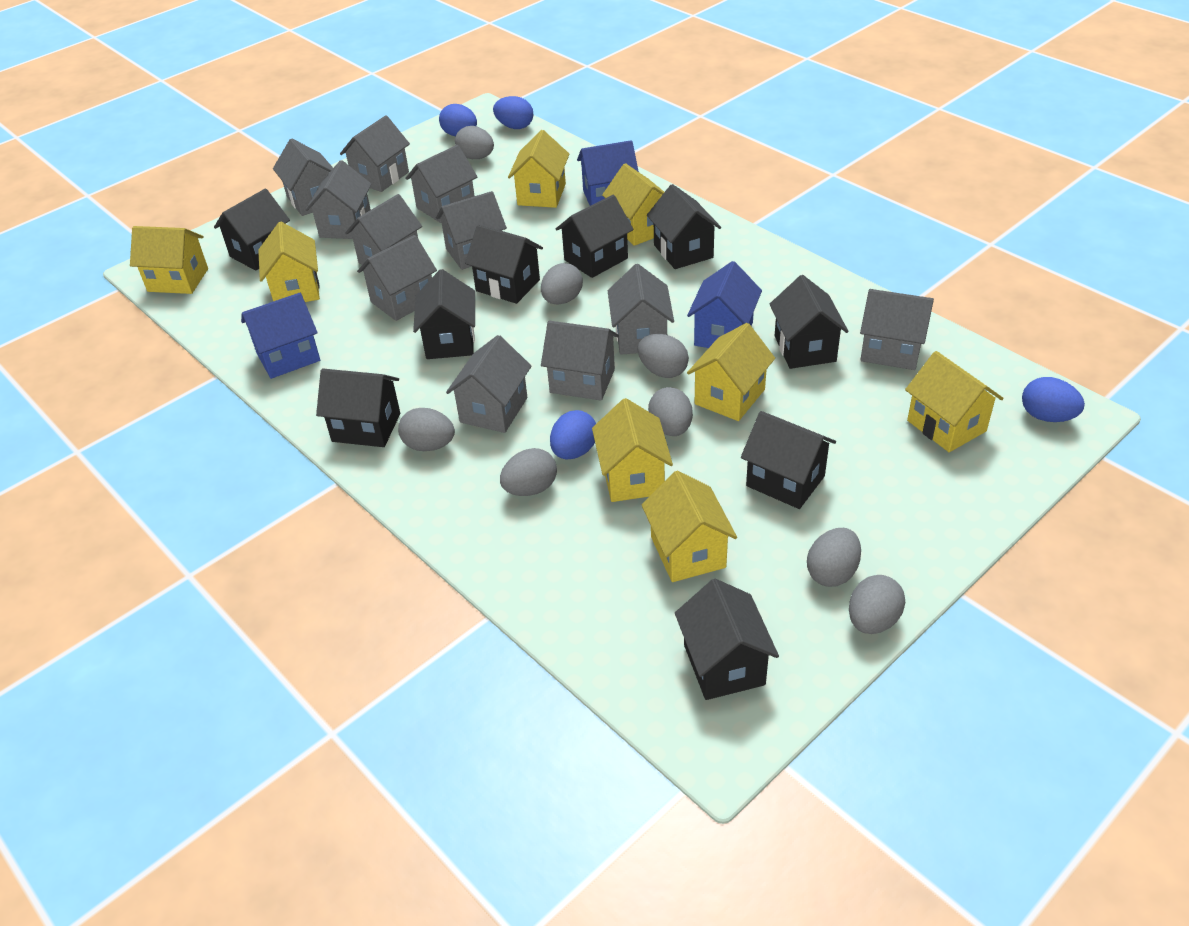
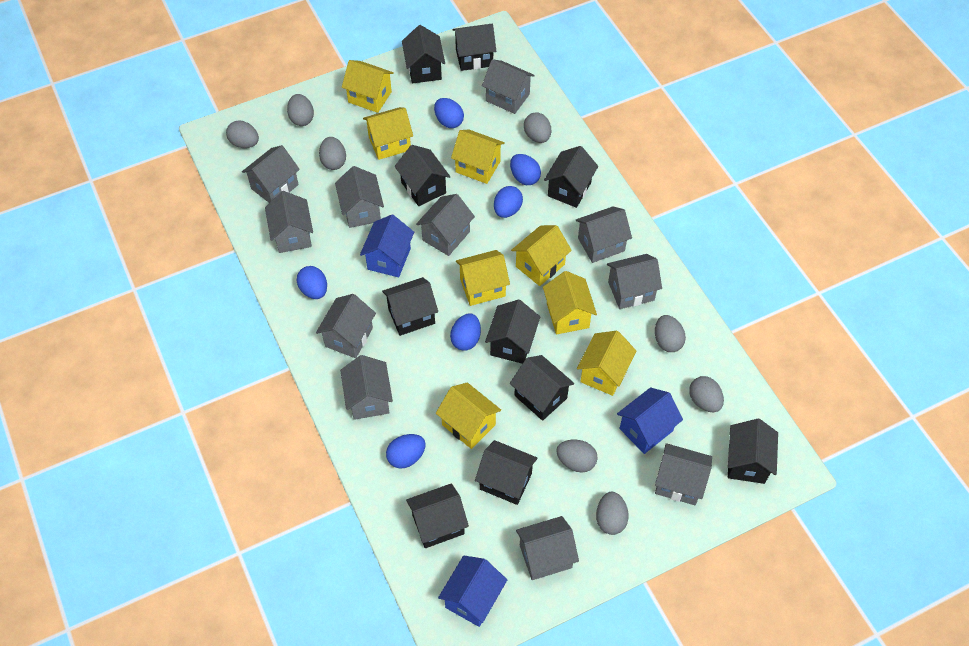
black house: 9 -> 10
blue egg: 4 -> 6

